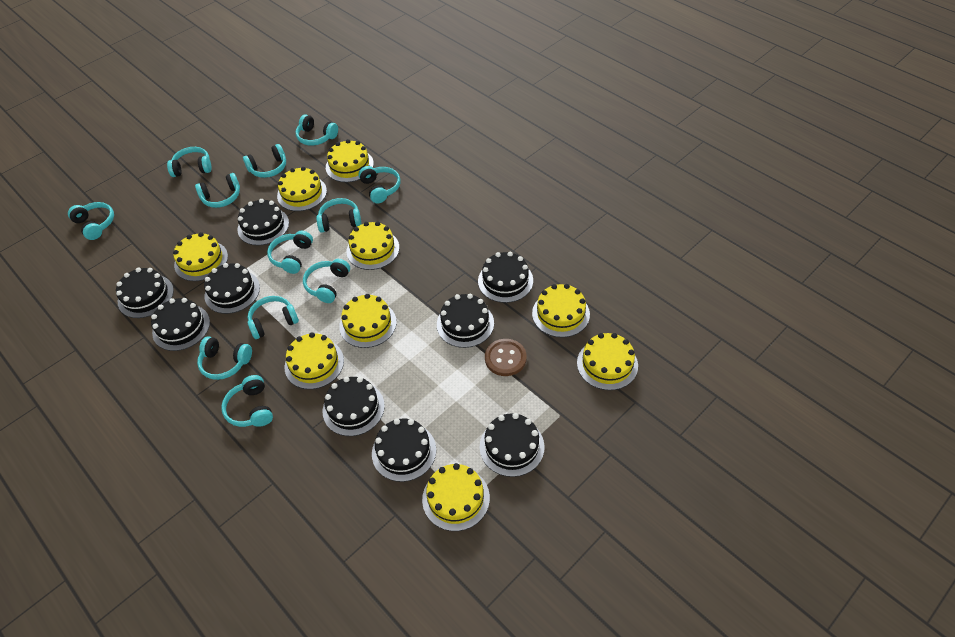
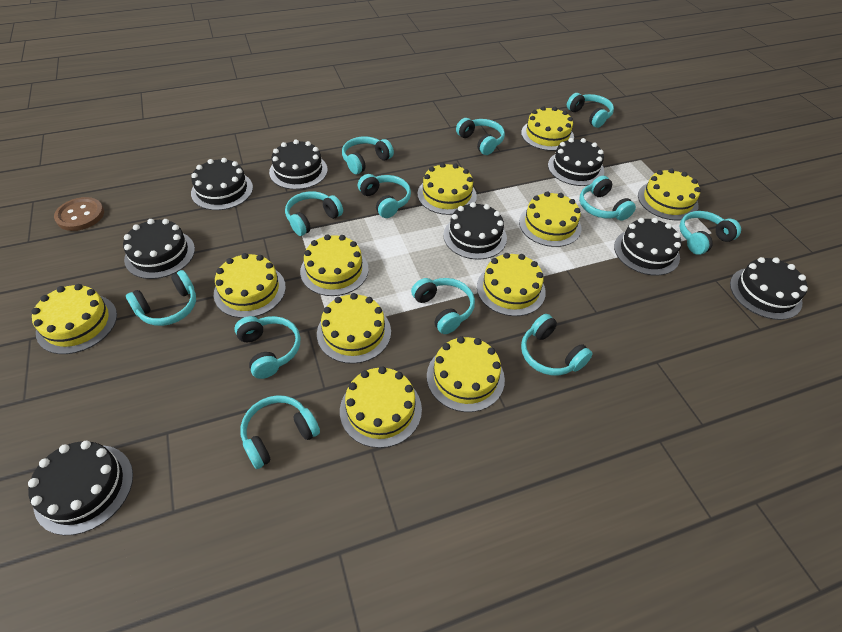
black cake: 9 -> 8
yellow cake: 9 -> 11

